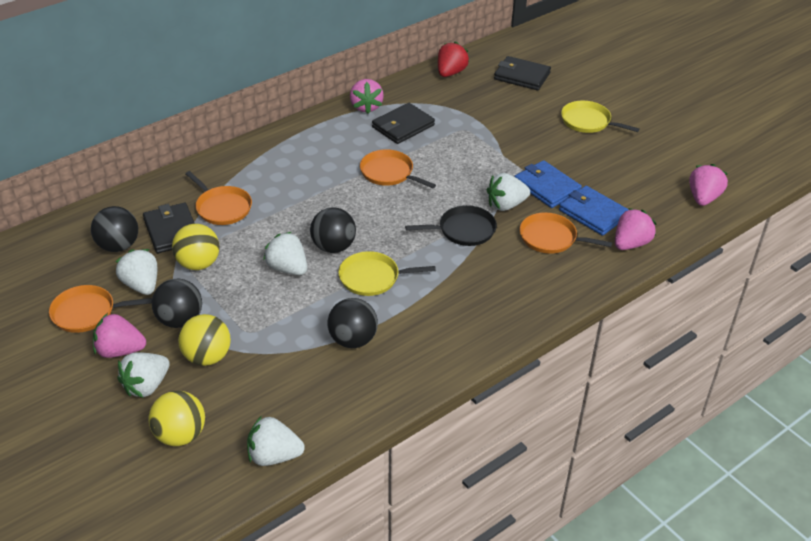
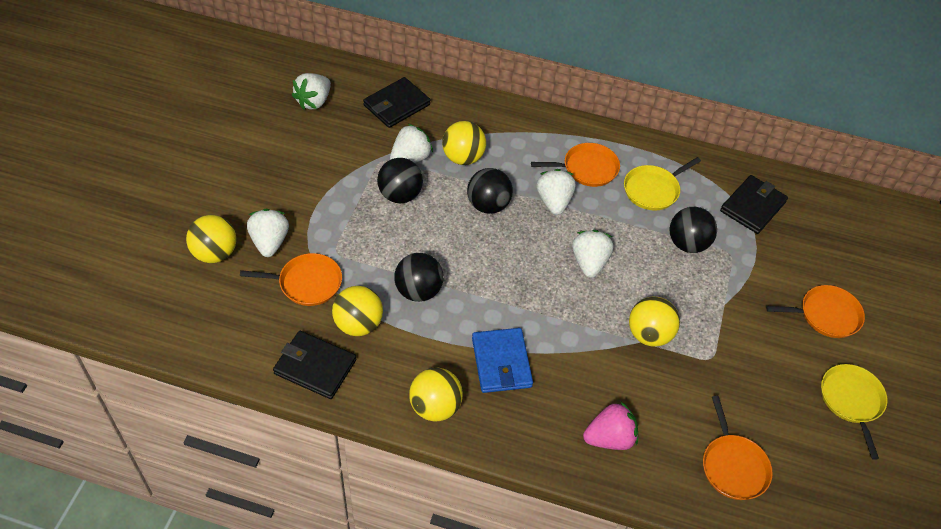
black pan: 1 -> 0
blue wallet: 2 -> 1
pink strawberry: 4 -> 1
red strawberry: 1 -> 0
yellow ball: 3 -> 5

